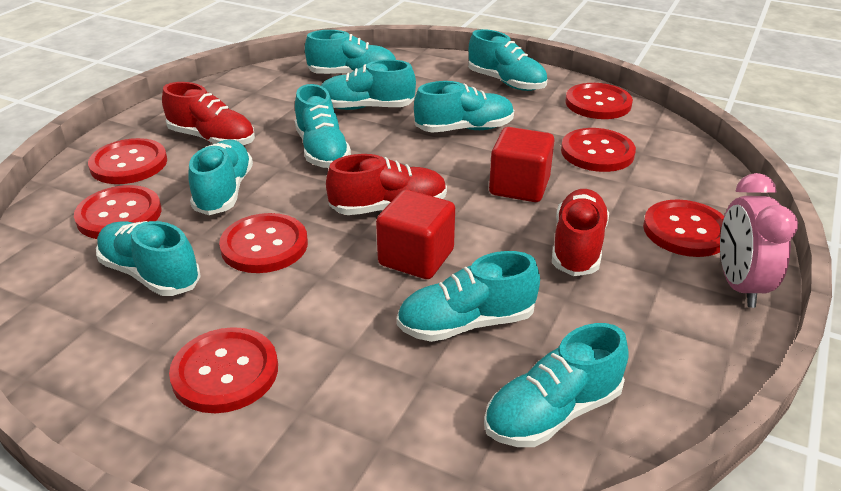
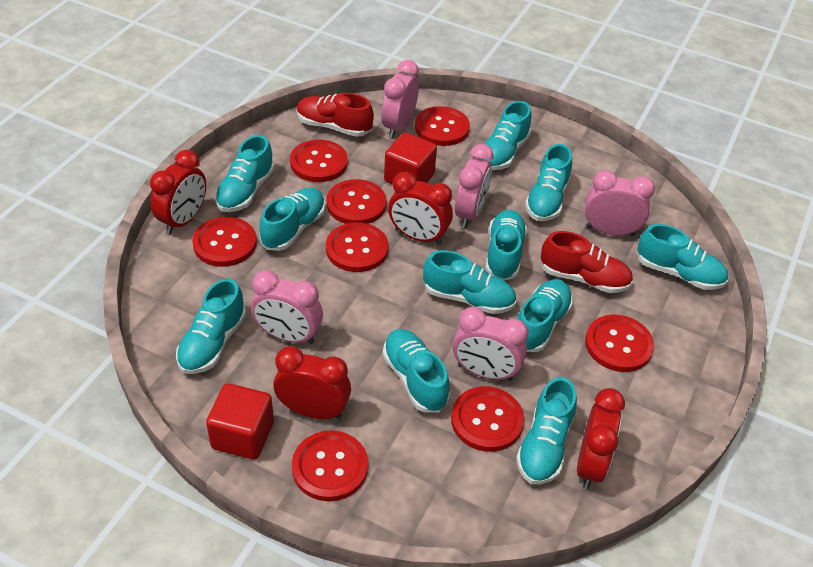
pink clock: 1 -> 5
red button: 7 -> 8
red clock: 0 -> 4
red shoe: 3 -> 2
turquoise shoe: 9 -> 11

